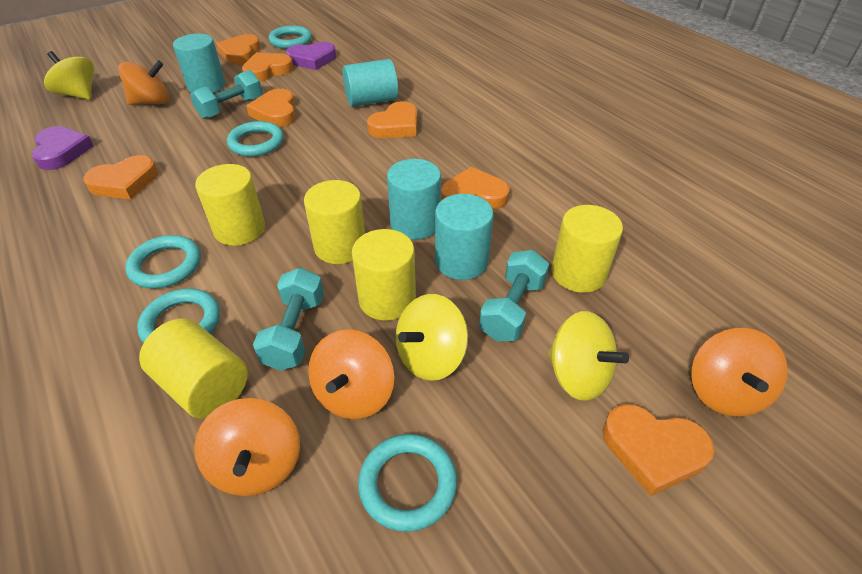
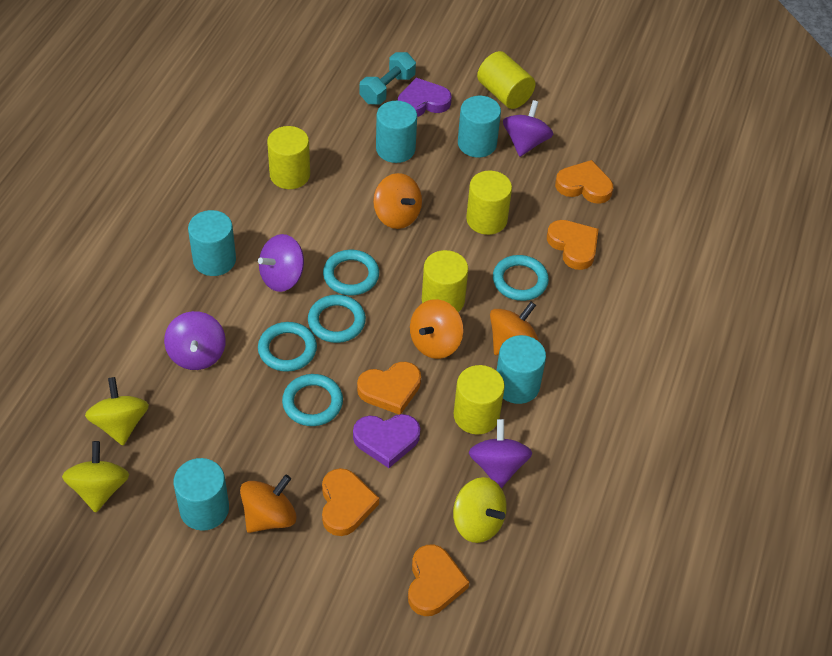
orange heart: 7 -> 5
purple spinning top: 0 -> 4
turquoise cylinder: 4 -> 5
turquoise dumbbell: 3 -> 1

